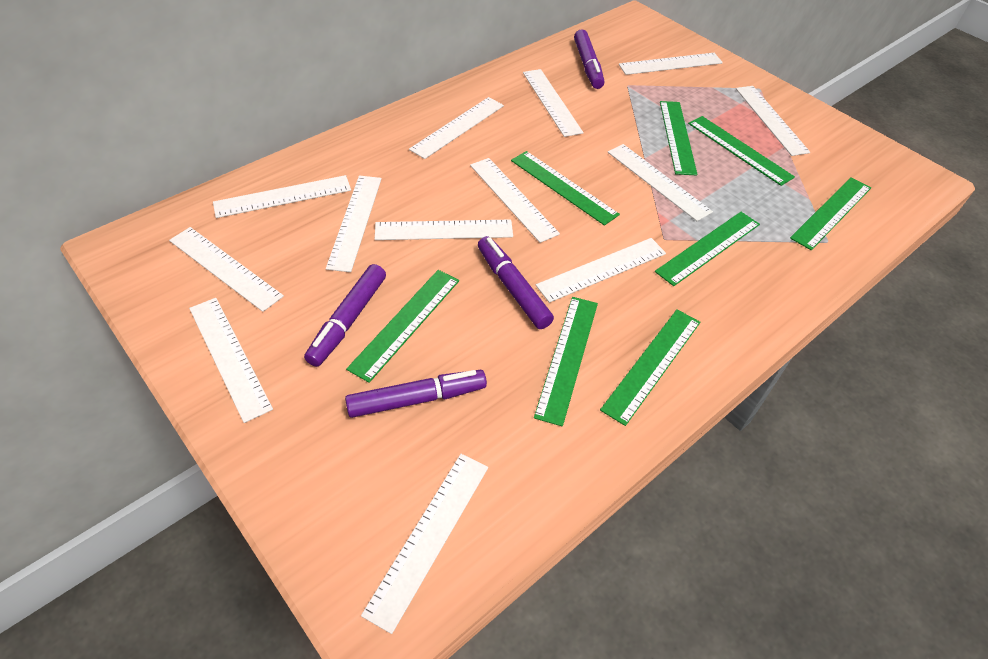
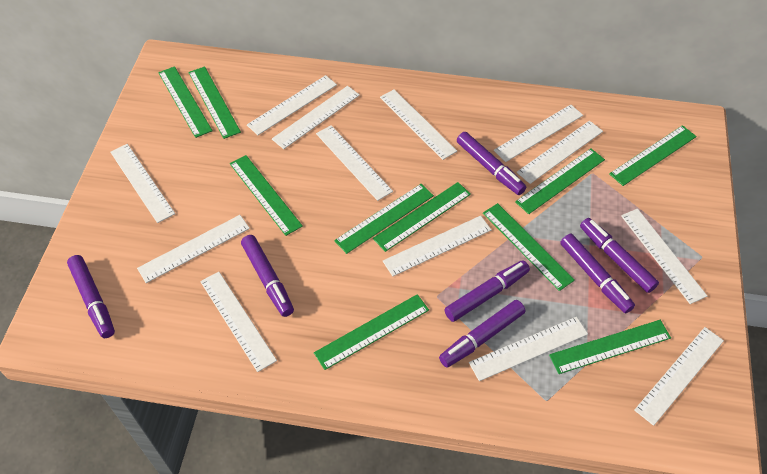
green ruler: 8 -> 10
purple marker: 4 -> 7

